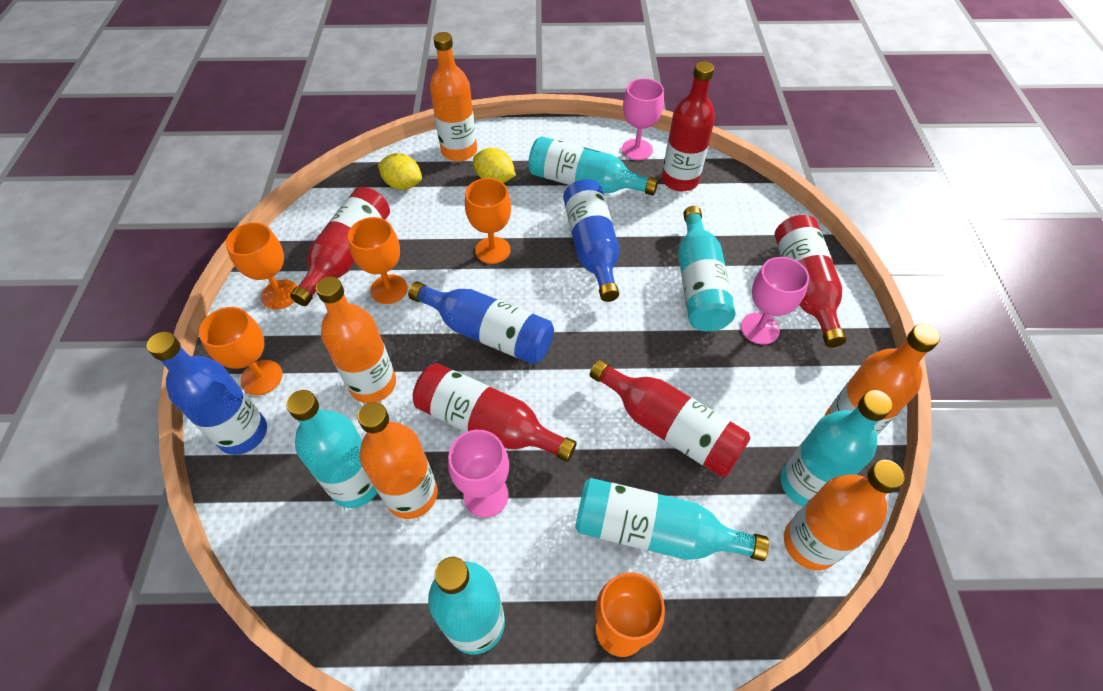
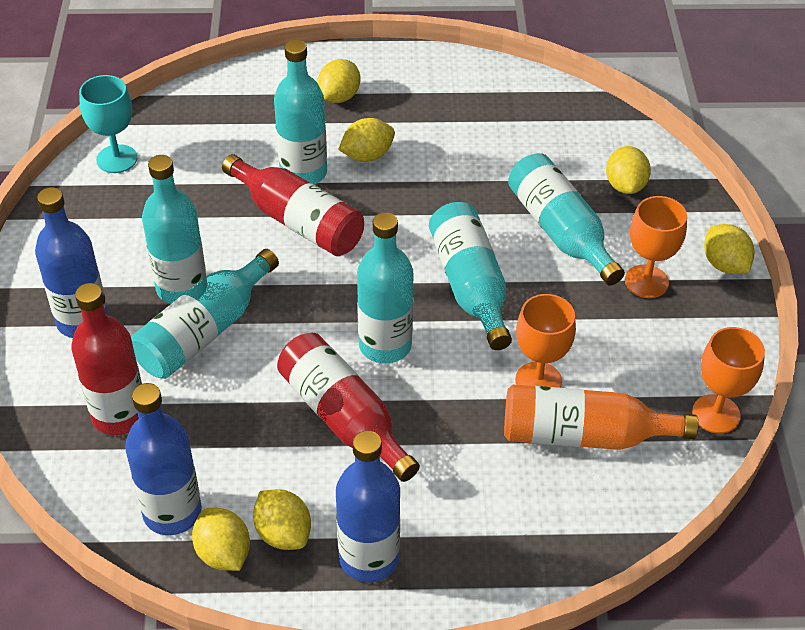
orange bottle: 5 -> 1
orange goblet: 5 -> 3
pink goblet: 3 -> 0
red bottle: 5 -> 3
turquoise goblet: 0 -> 1
yellow lemon: 2 -> 6

